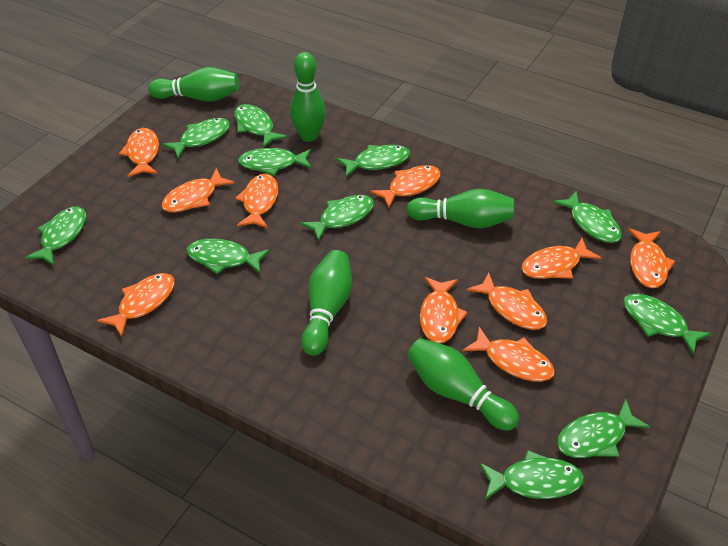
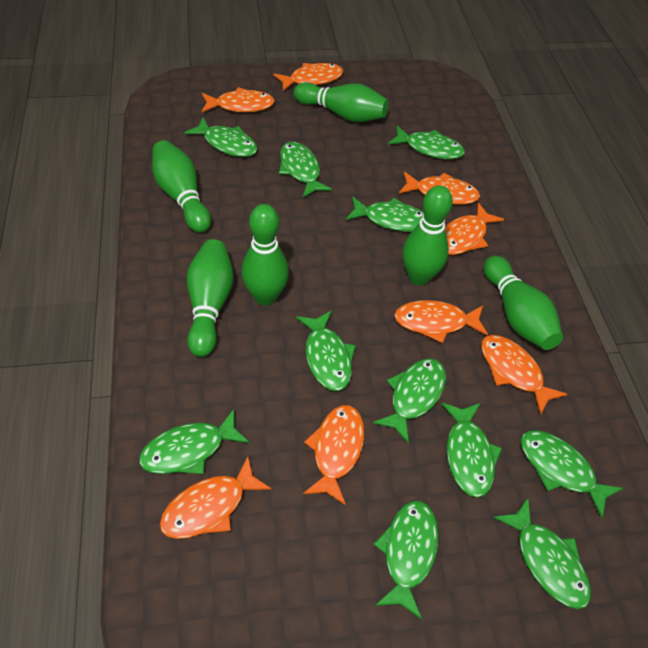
green bowling pin: 5 -> 6
orange fish: 10 -> 8

